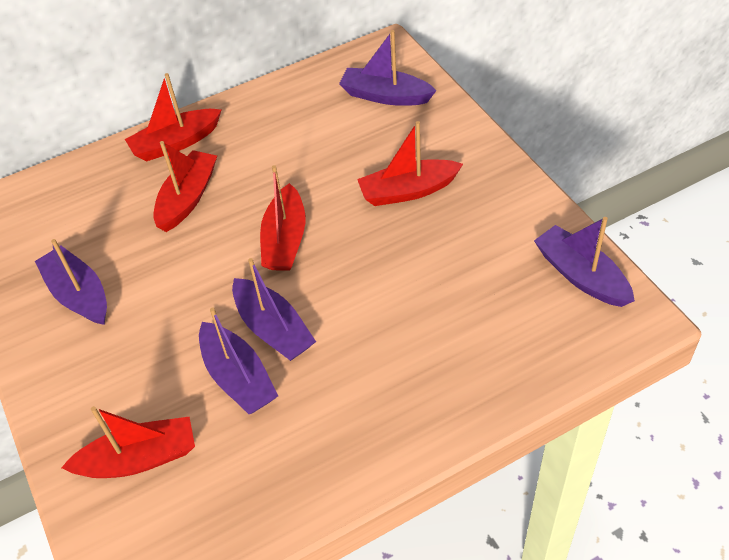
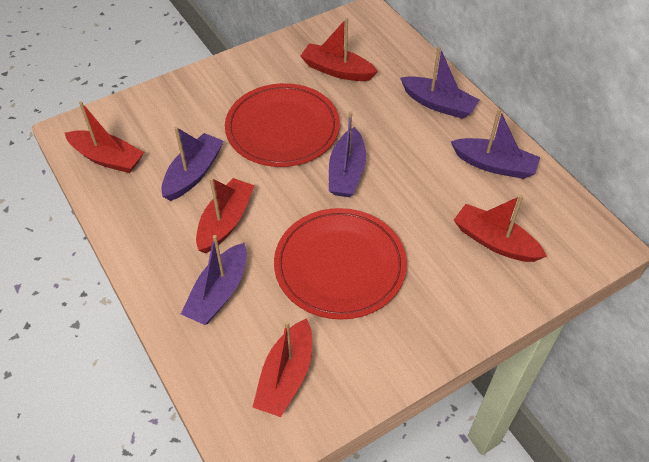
red plate: 0 -> 2

